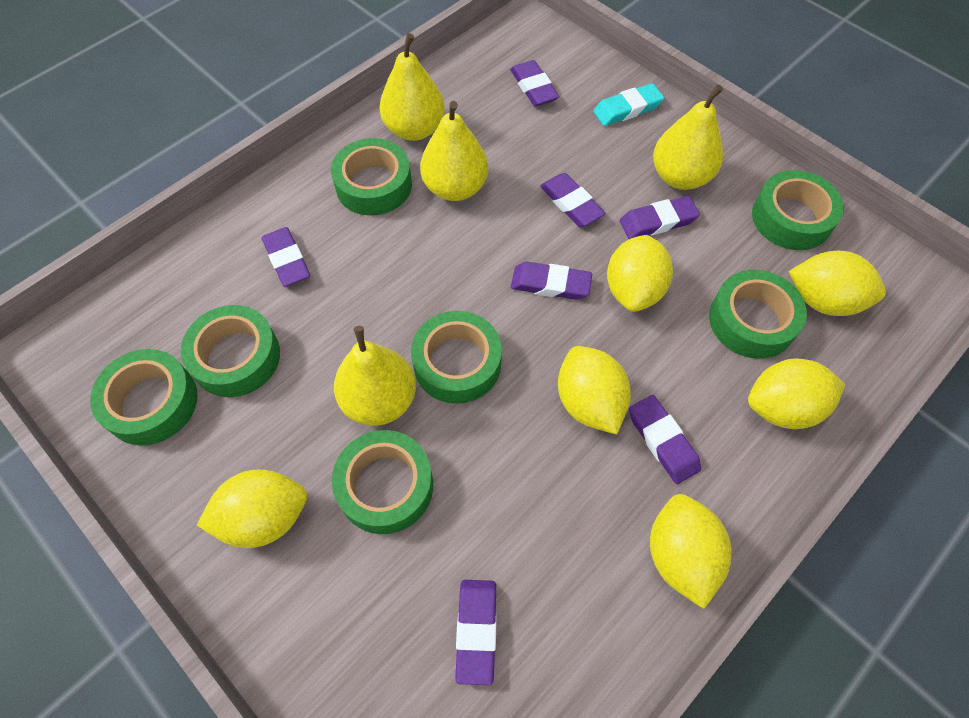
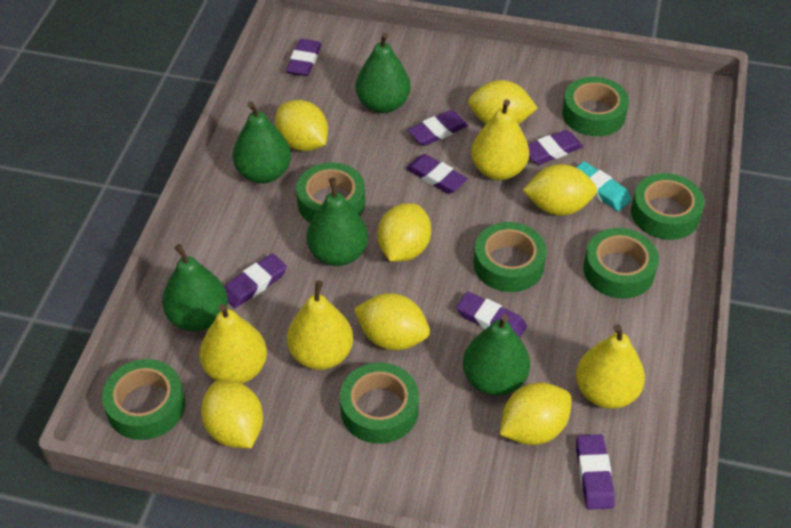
green pear: 0 -> 5
yellow lemon: 6 -> 7

